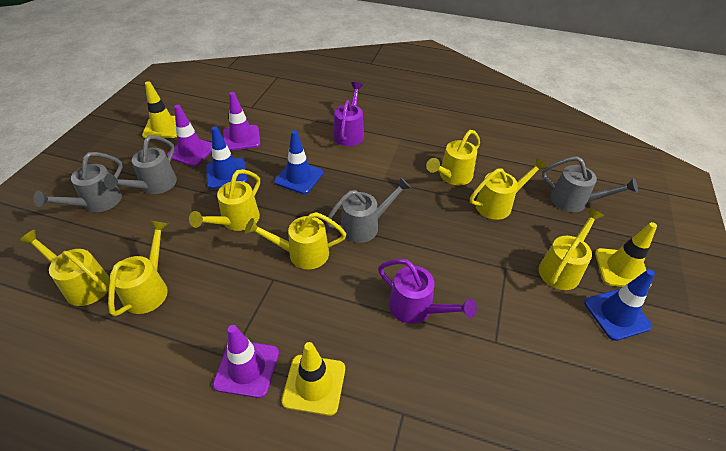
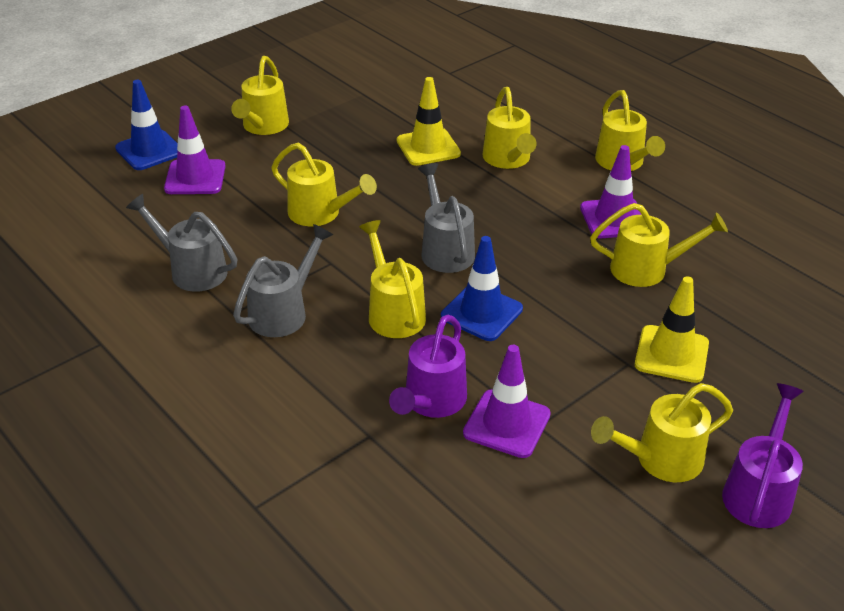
blue traffic cone: 3 -> 2
grey watering can: 4 -> 3
yellow traffic cone: 3 -> 2

